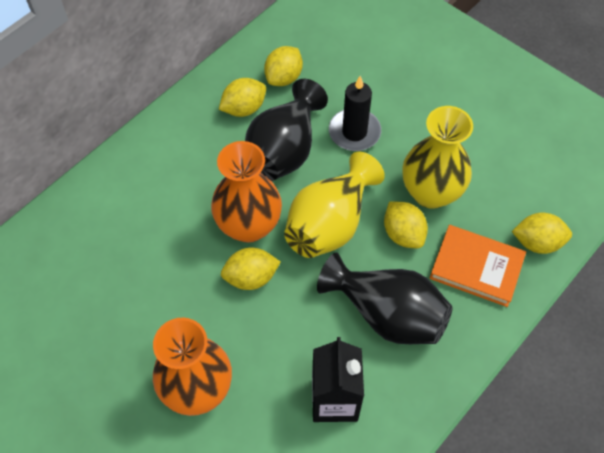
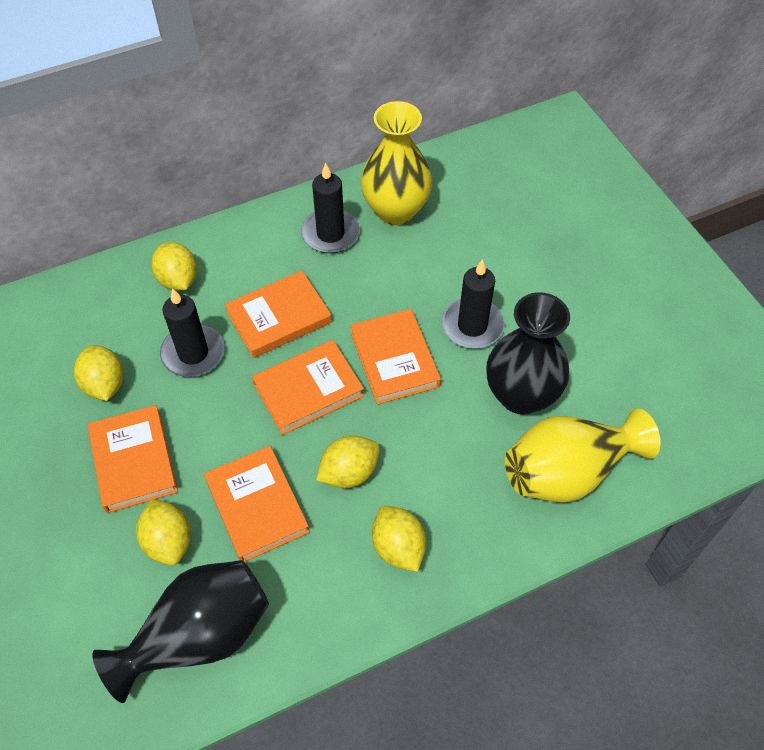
black candle: 1 -> 3
black carton: 1 -> 0
orange book: 1 -> 5
orange vase: 2 -> 0

